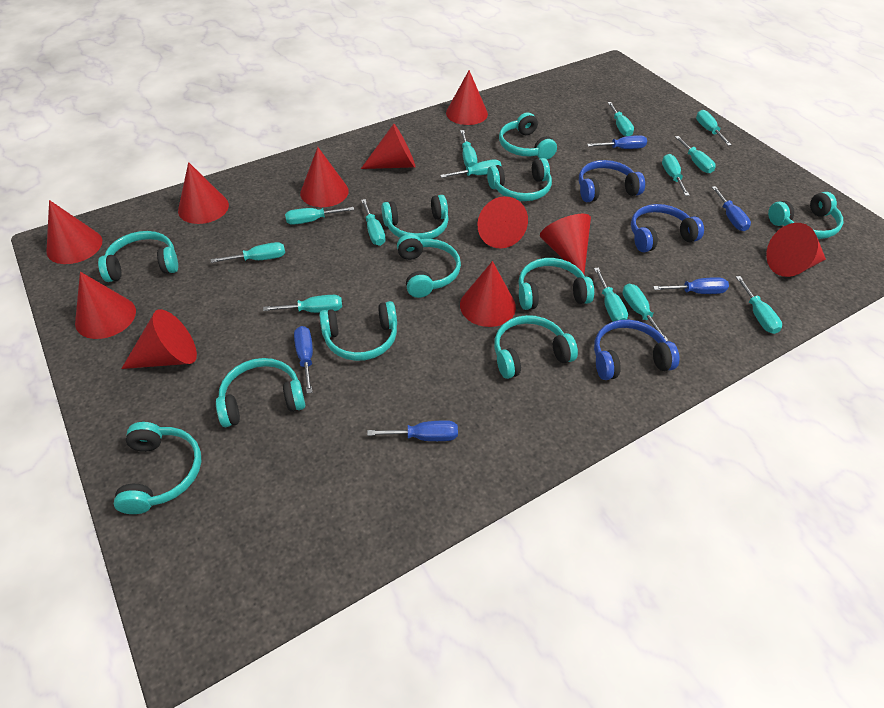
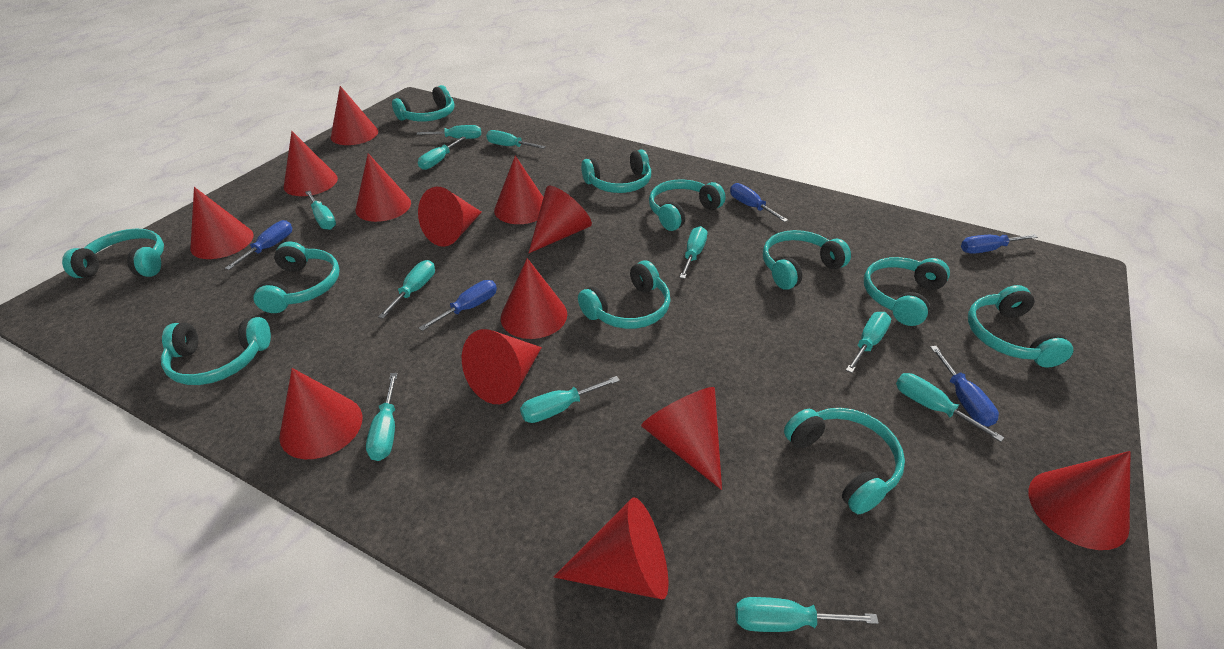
blue headphones: 3 -> 0
red cone: 11 -> 13
turquoise screwdriver: 13 -> 11

